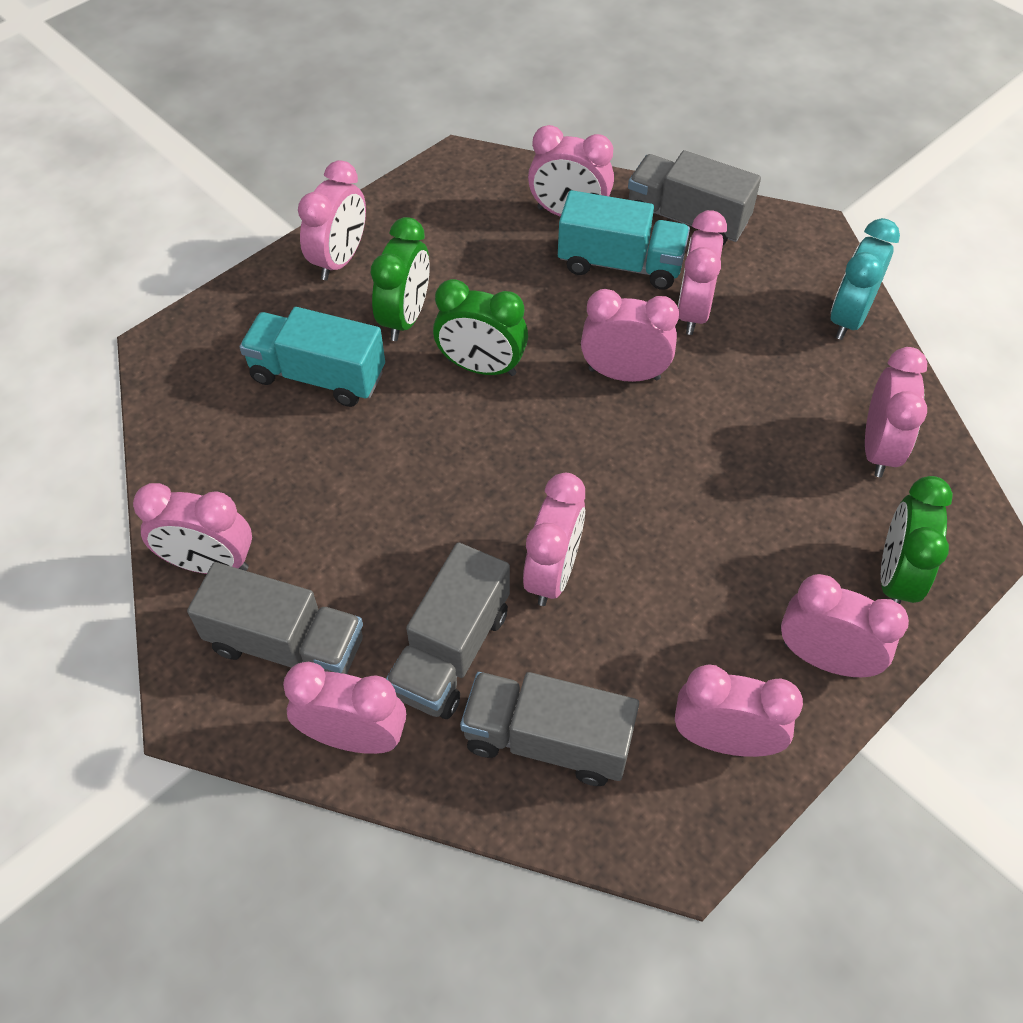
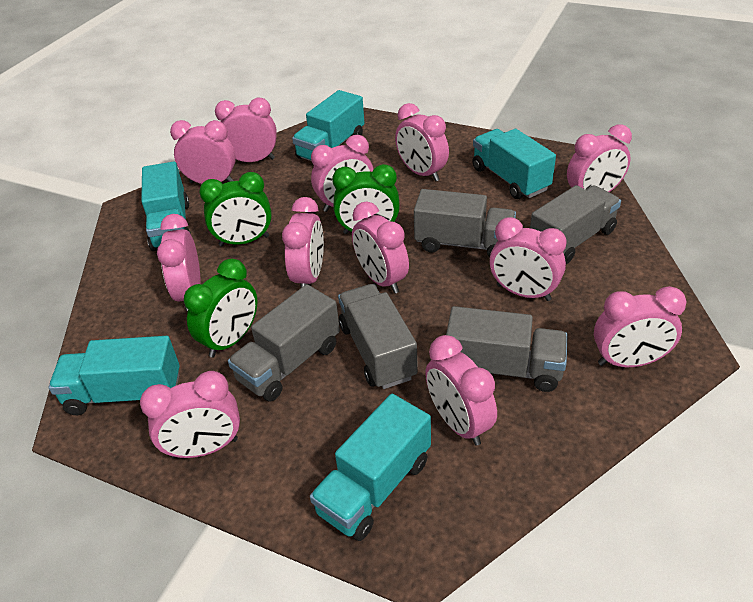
grey truck: 4 -> 5
pink clock: 10 -> 12
turquoise clock: 1 -> 0
turquoise truck: 2 -> 5

